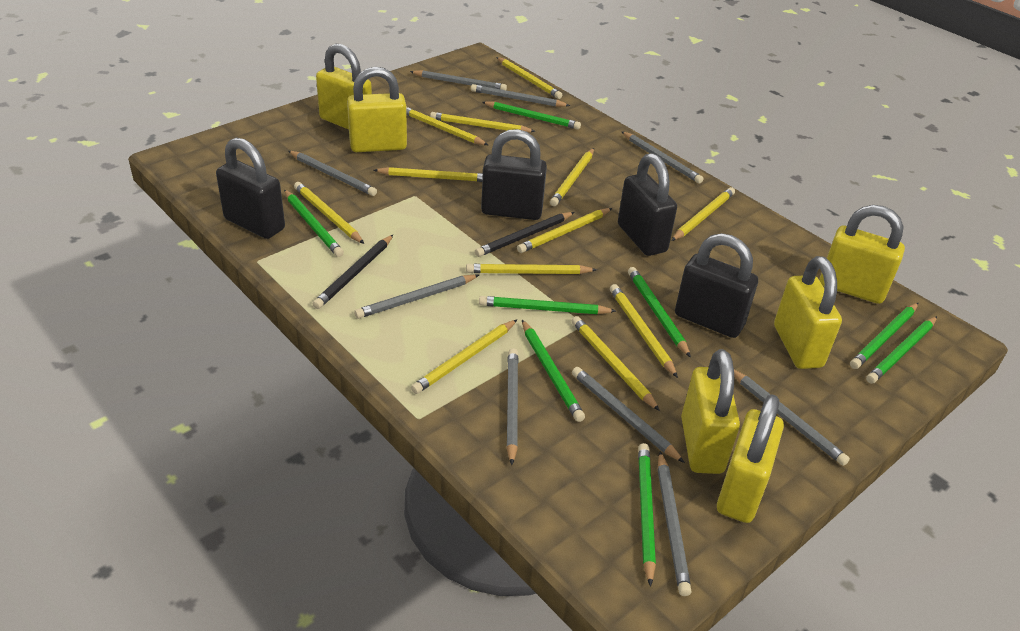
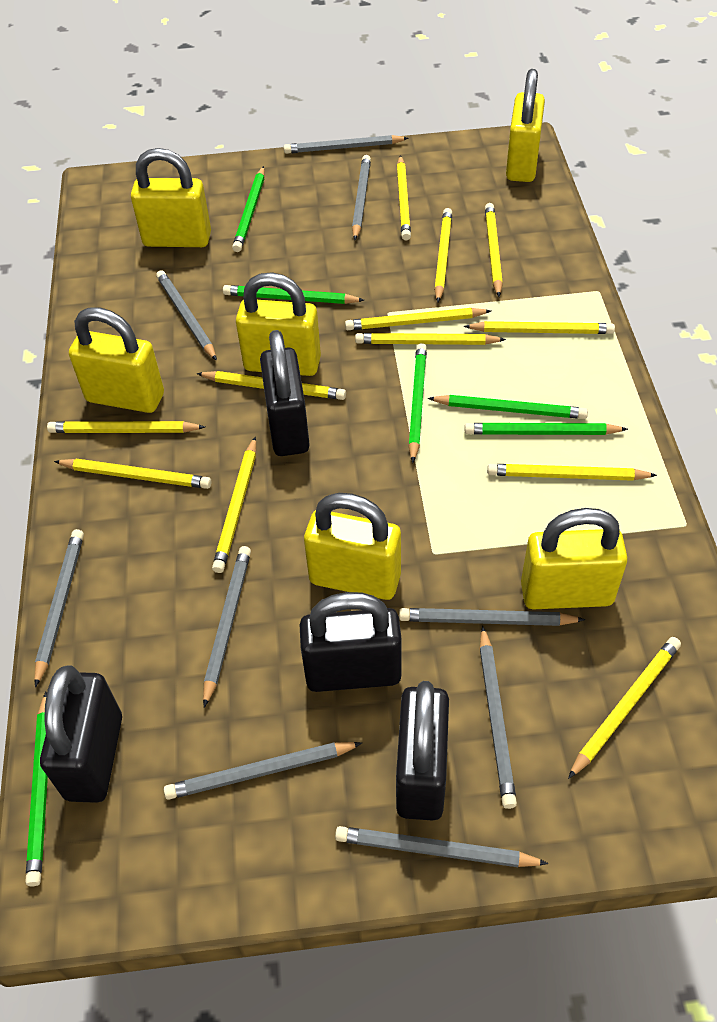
black pencil: 2 -> 0
green pencil: 8 -> 6

